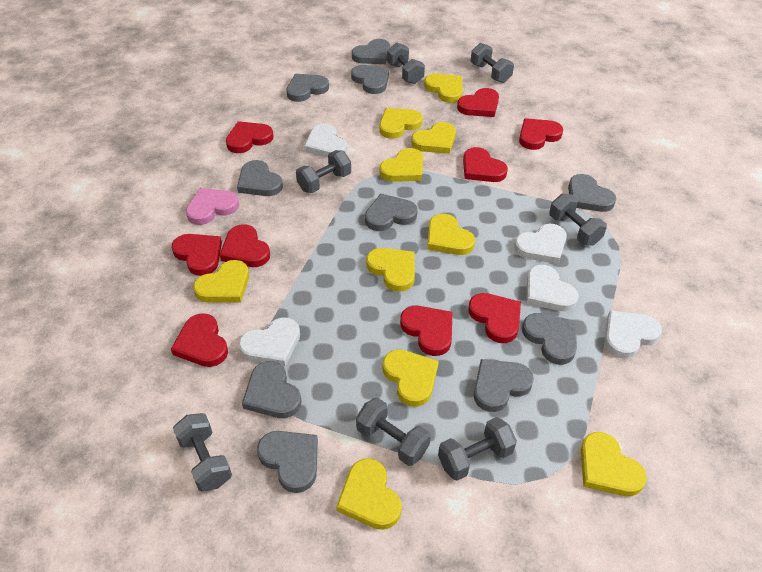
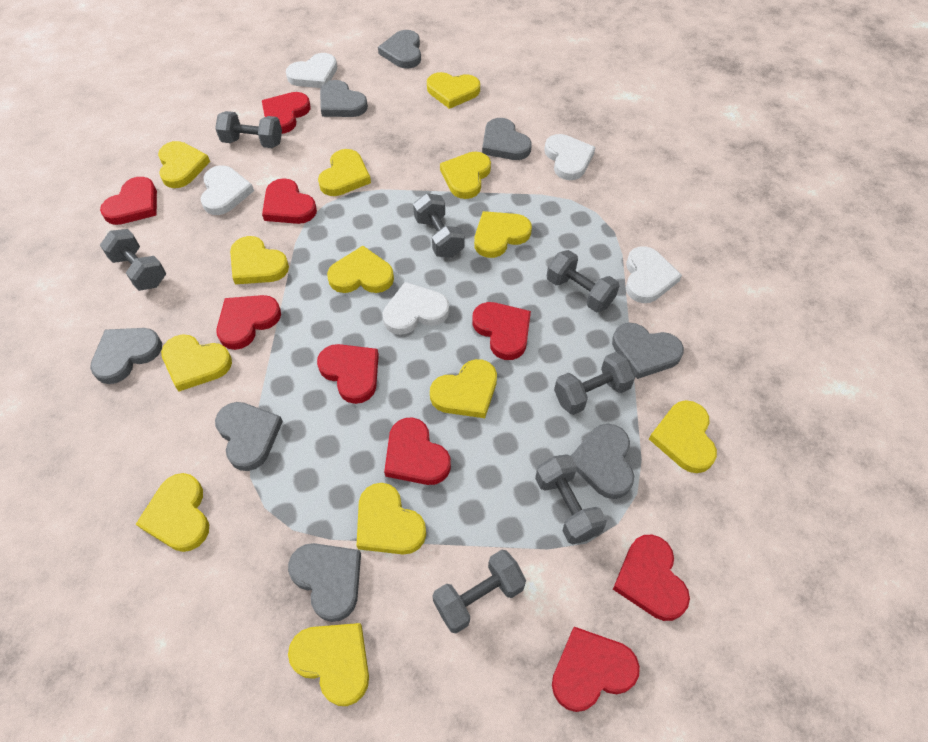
grey heart: 10 -> 8
pink heart: 1 -> 0
yellow heart: 10 -> 13

